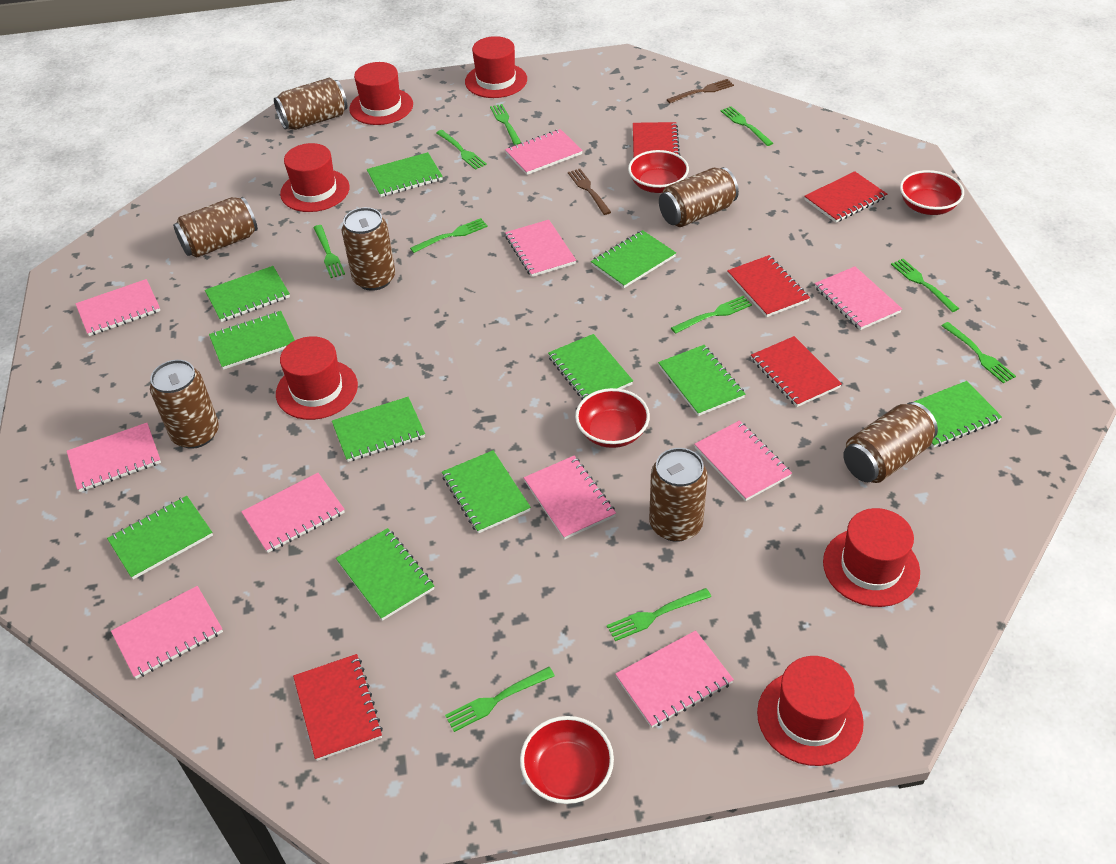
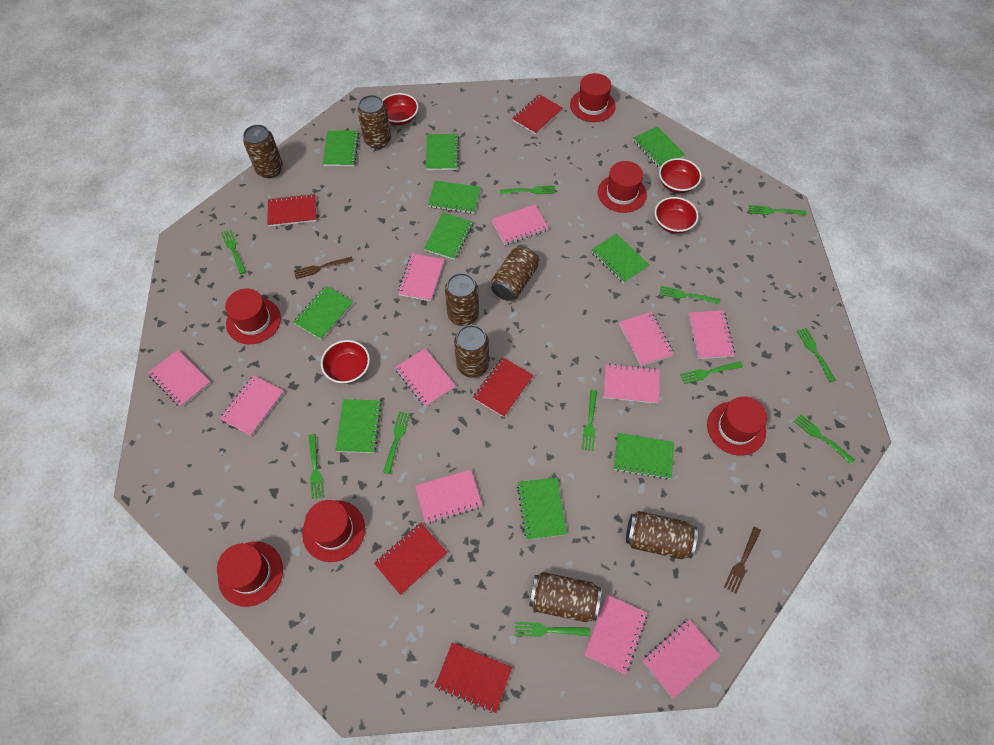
green fork: 10 -> 11
green notebook: 11 -> 10
pink notebook: 10 -> 11

